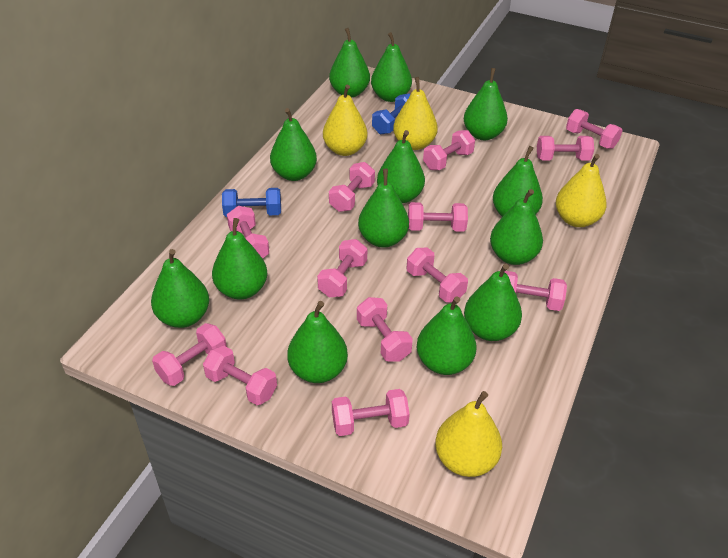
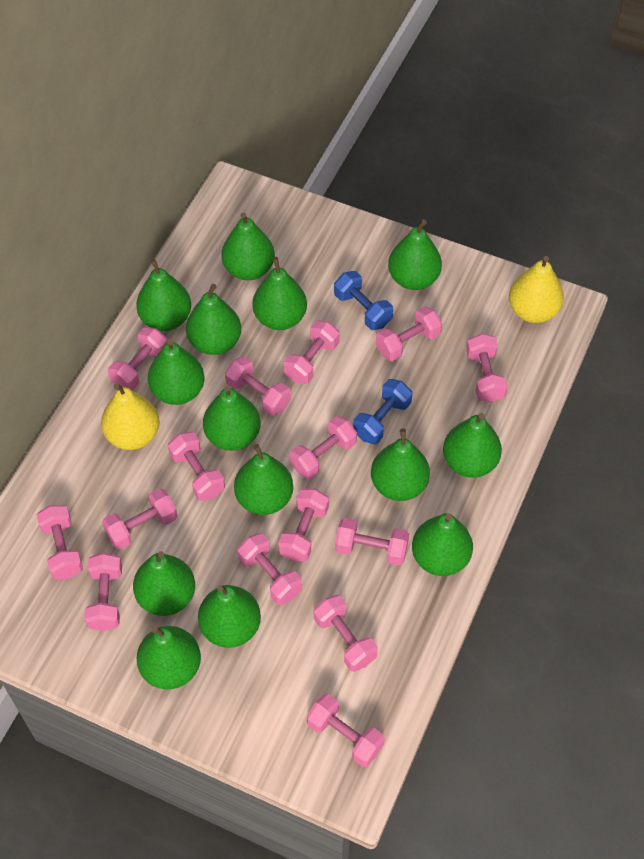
green pear: 13 -> 14
pink dumbbell: 13 -> 15
yellow pear: 4 -> 2

